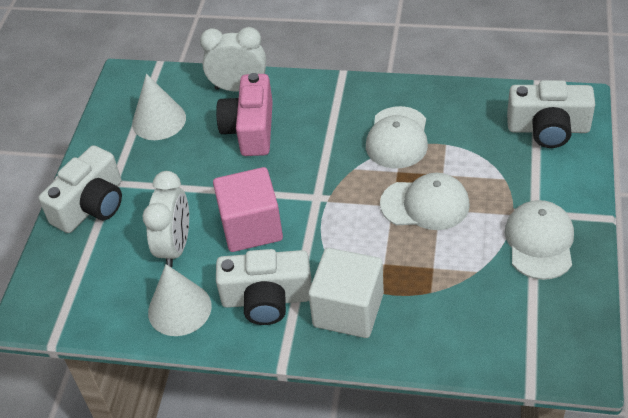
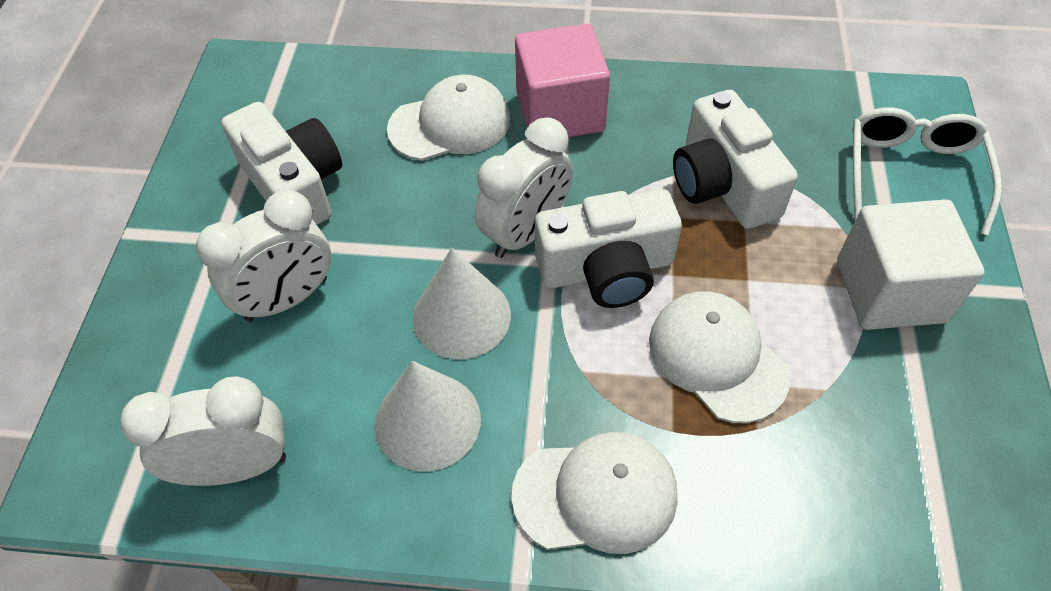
pink camera: 1 -> 0
white clock: 2 -> 3
white glasses: 0 -> 1

